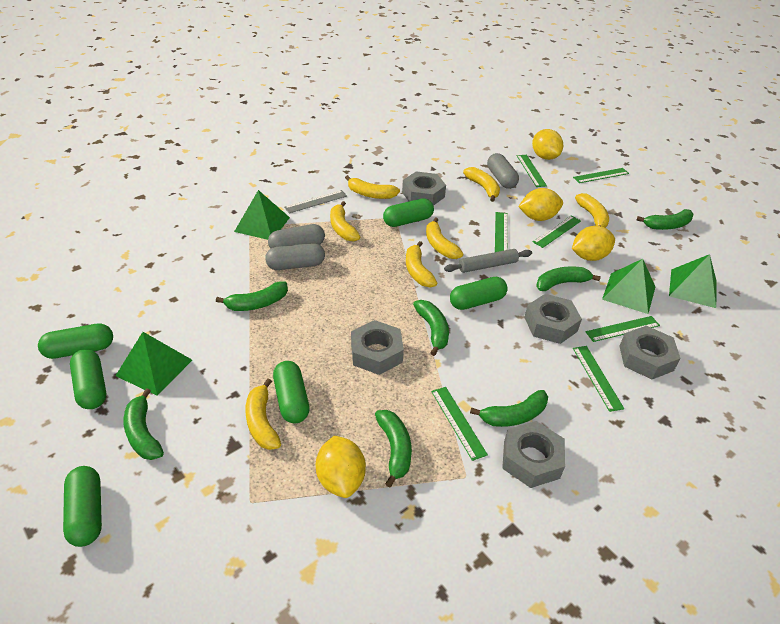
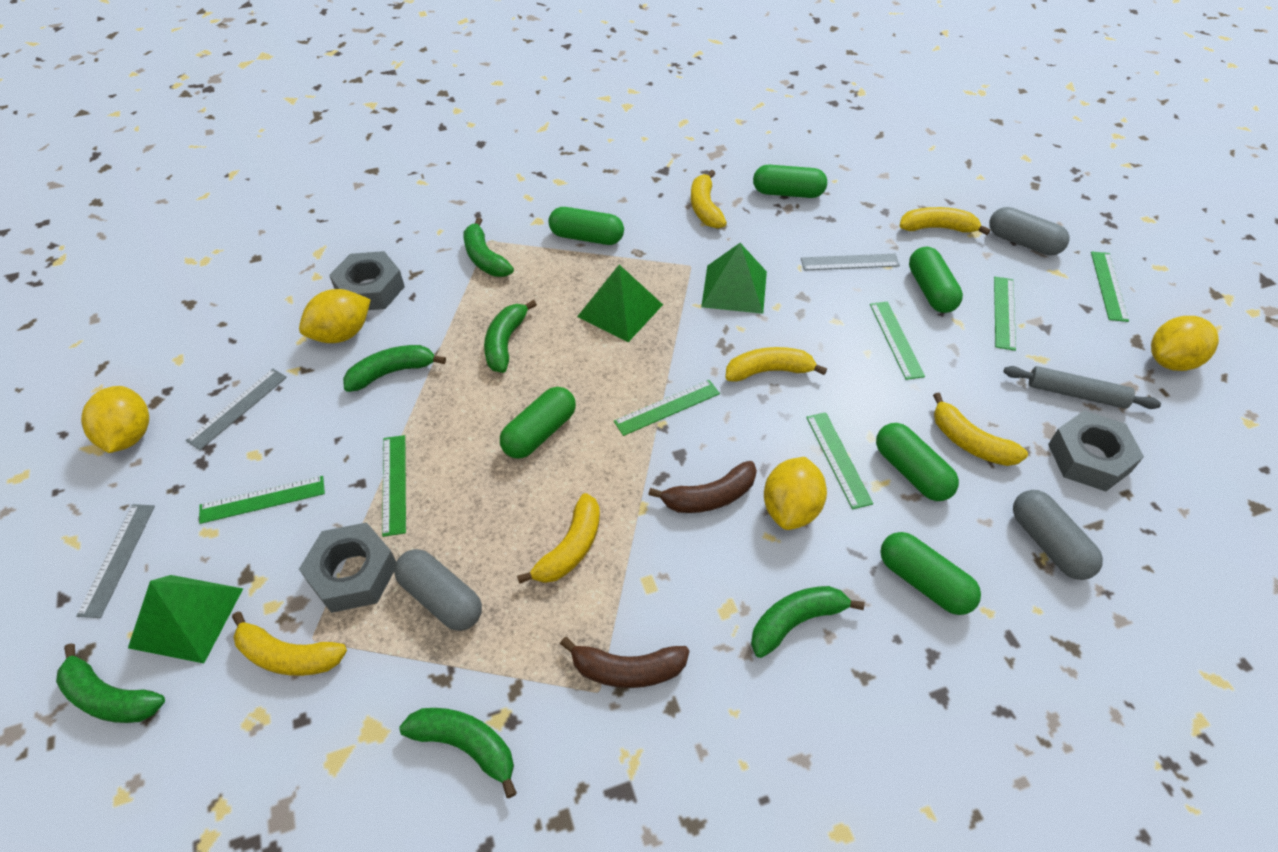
brown banana: 0 -> 2
green banana: 7 -> 6
green pyramid: 4 -> 3
grey nut: 5 -> 3
grey ruler: 1 -> 3
yellow banana: 7 -> 6

